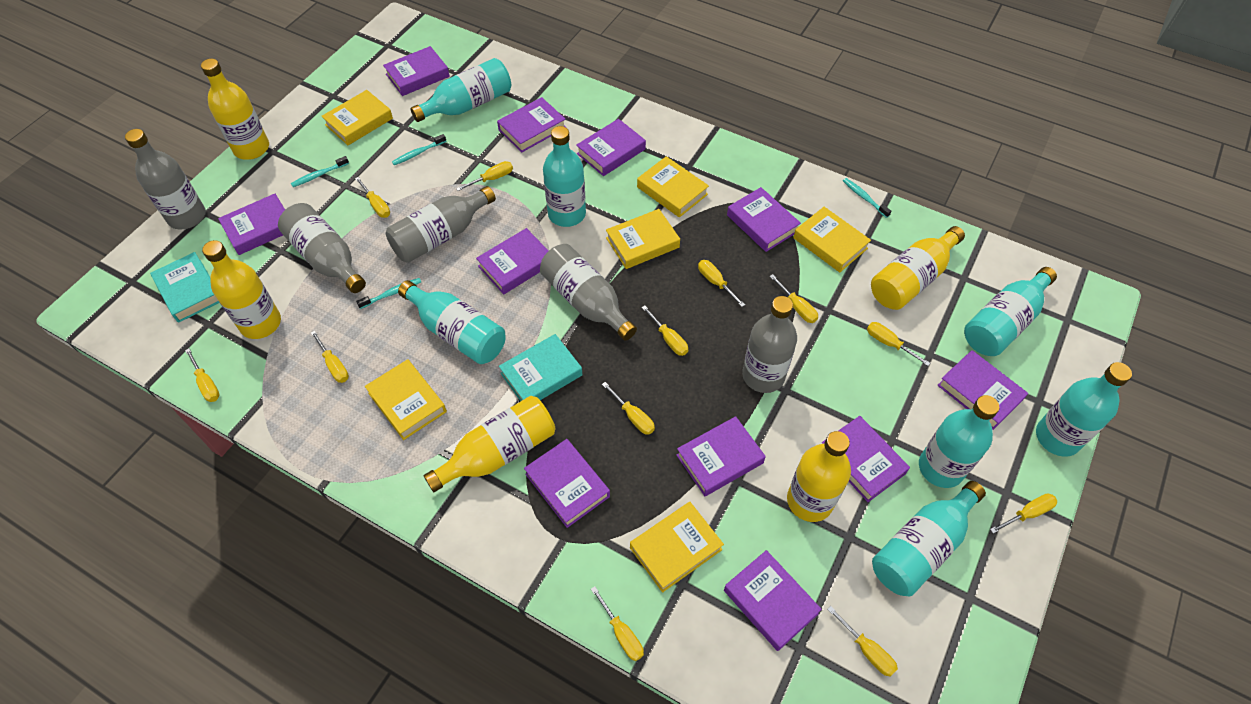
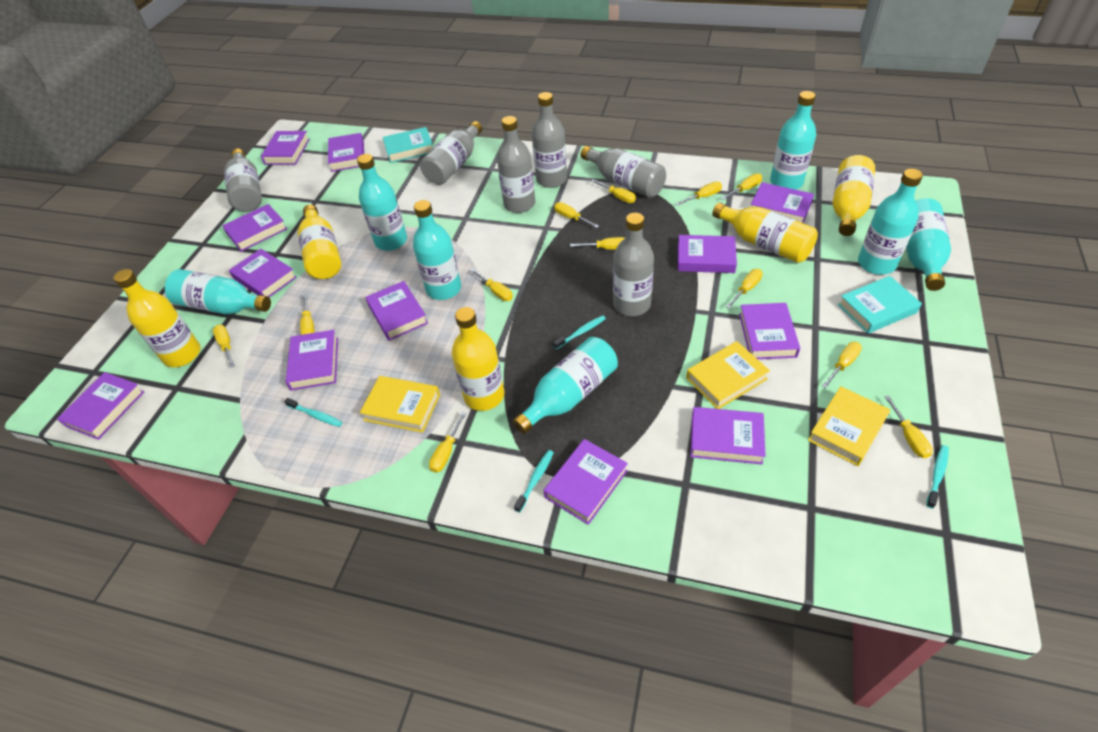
grey bottle: 5 -> 6
purple book: 11 -> 12
yellow book: 6 -> 3

